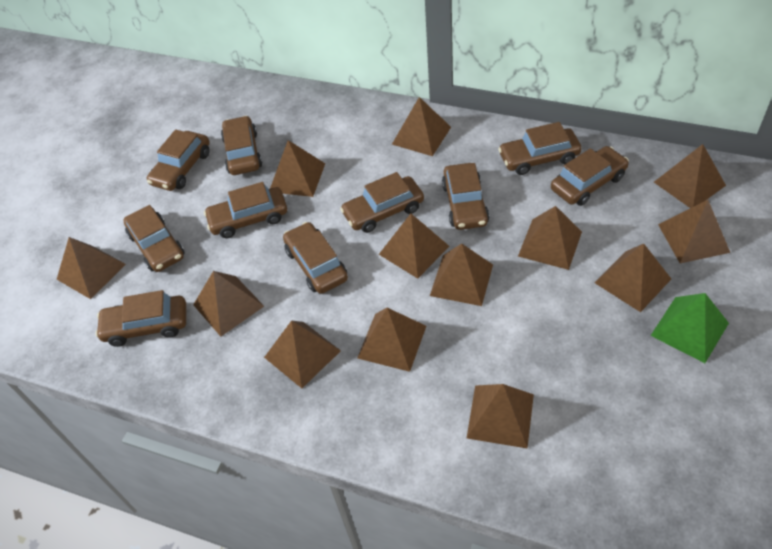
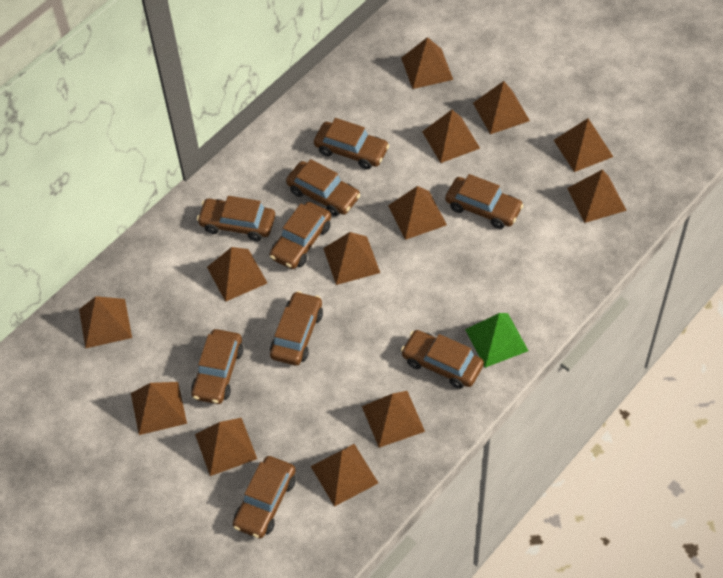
brown car: 10 -> 9

